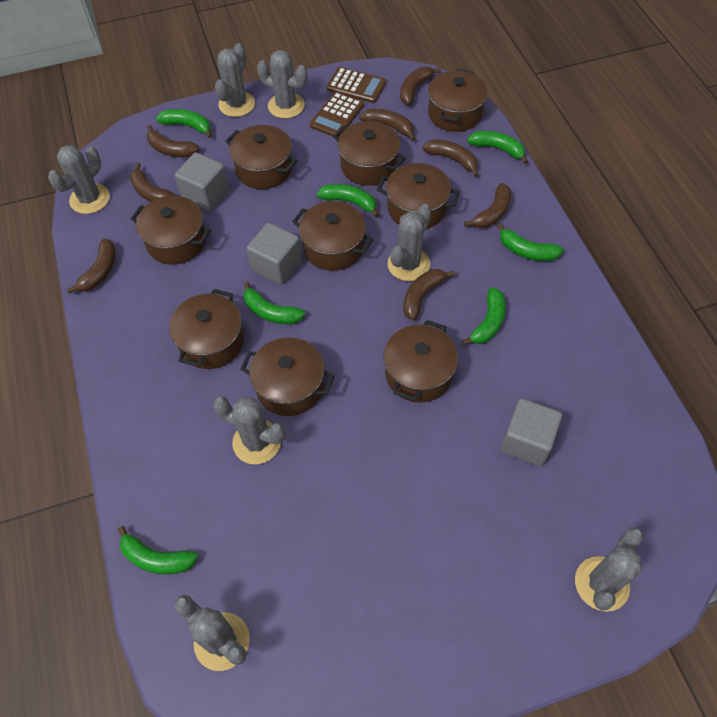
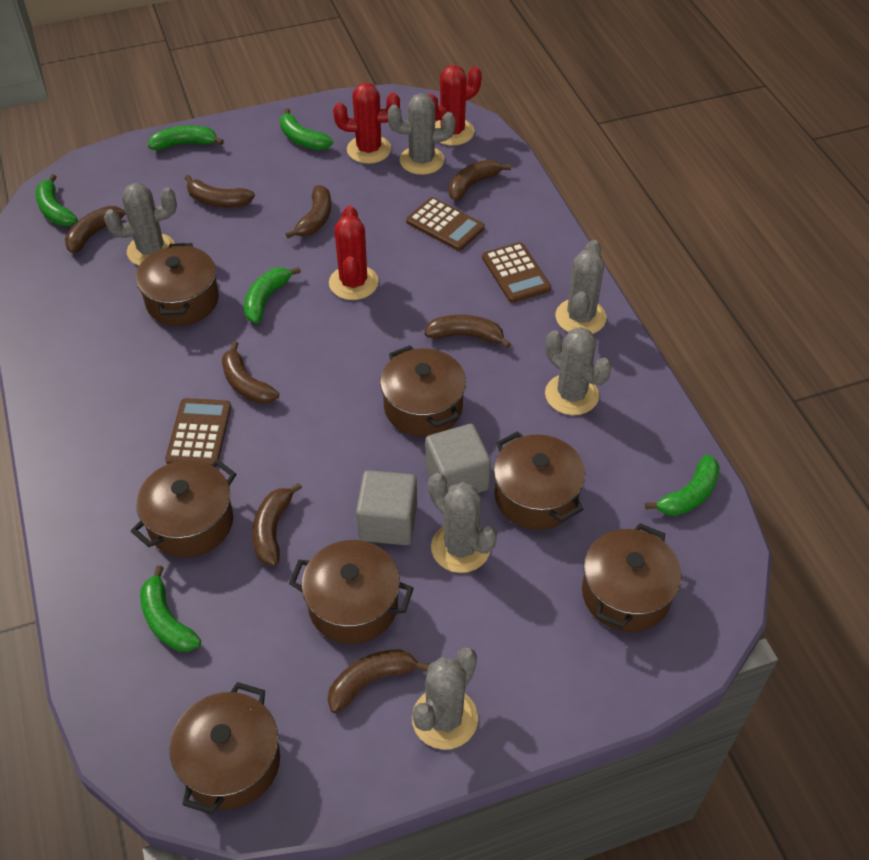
brown calculator: 2 -> 3
brown pot: 9 -> 7
green banana: 7 -> 6
grey cactus: 7 -> 6
grey cube: 3 -> 2
red cactus: 0 -> 3

